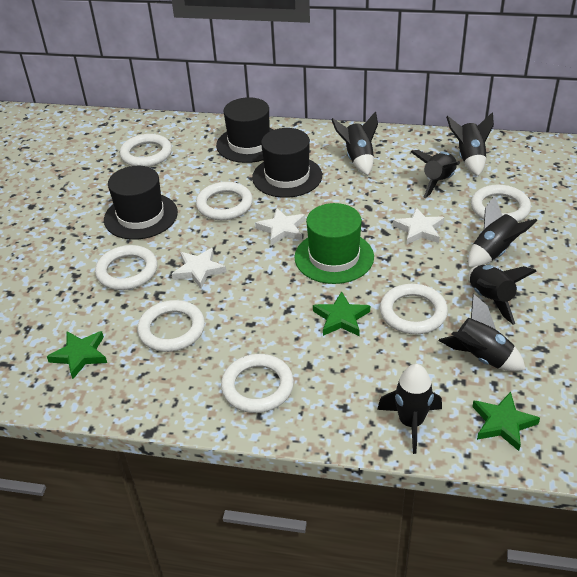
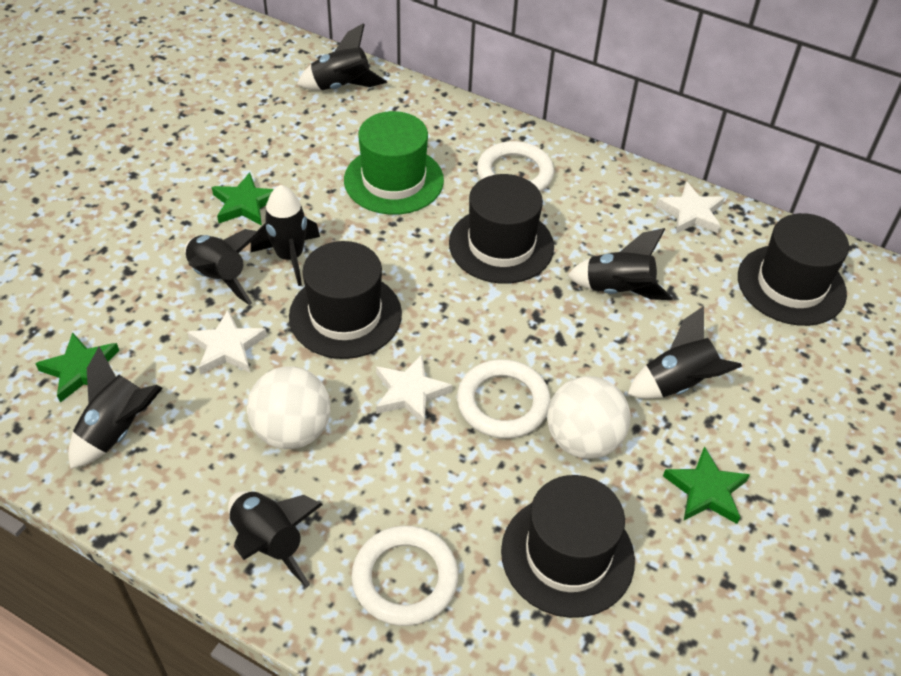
black hat: 3 -> 4
white ball: 0 -> 2
white ring: 7 -> 3

